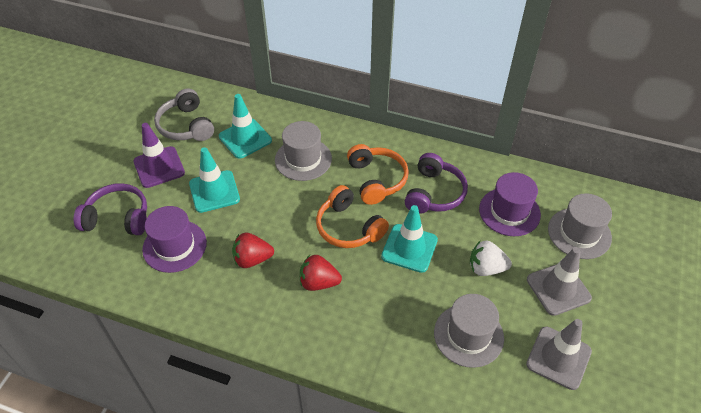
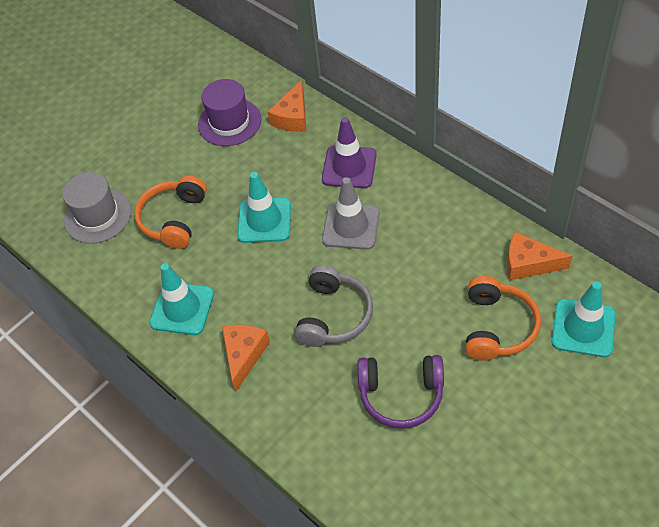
grey hat: 3 -> 1
grey traffic cone: 2 -> 1
orange cheese: 0 -> 3
purple hat: 2 -> 1
purple headphones: 2 -> 1
red strawberry: 2 -> 0
white strawberry: 1 -> 0

